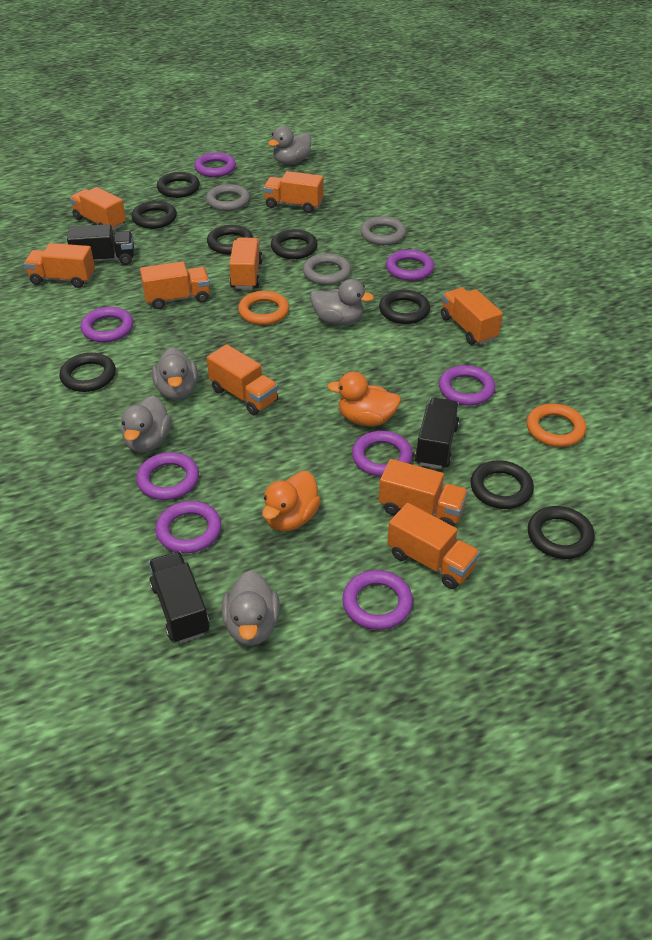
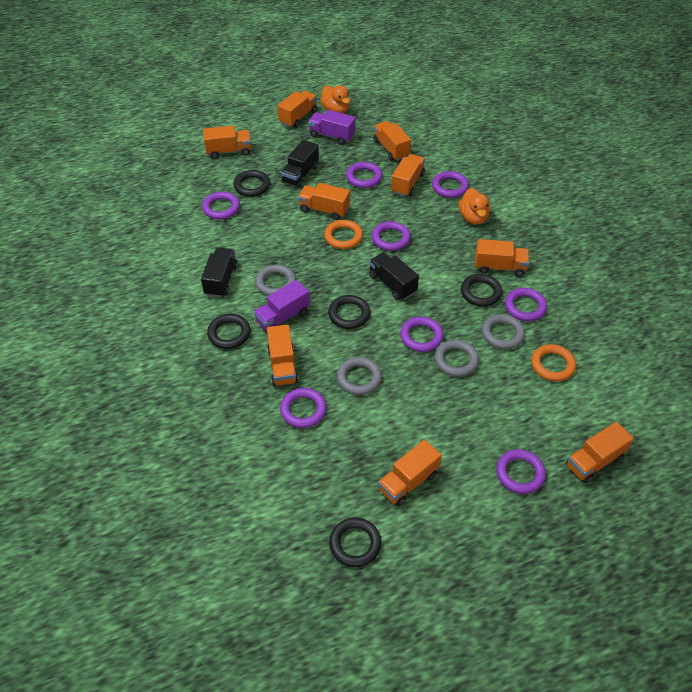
black ring: 8 -> 5
grey duck: 5 -> 0
grey ring: 3 -> 4
purple truck: 0 -> 2

